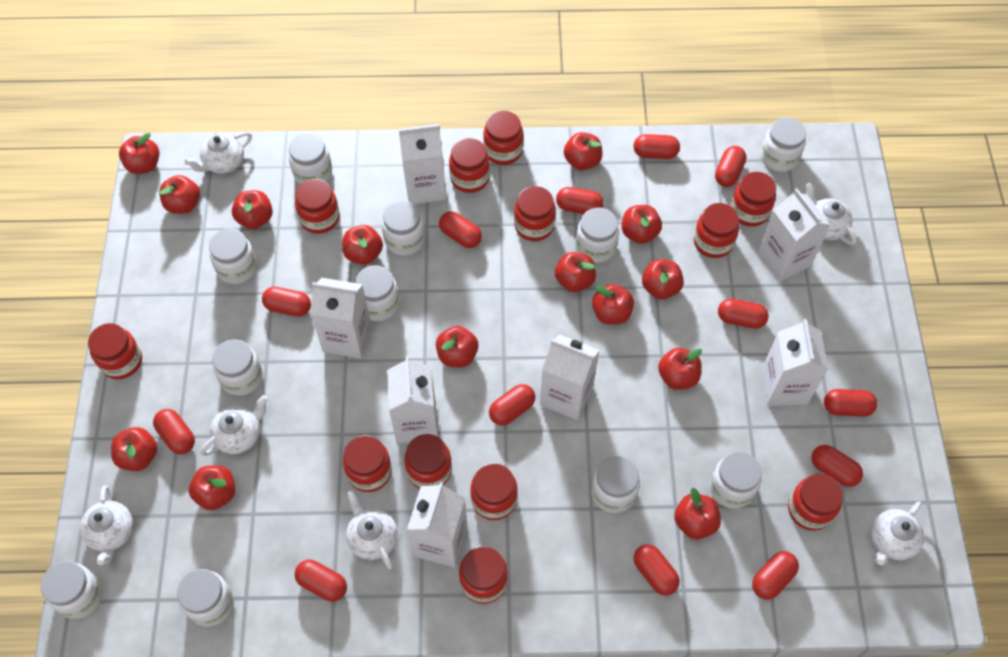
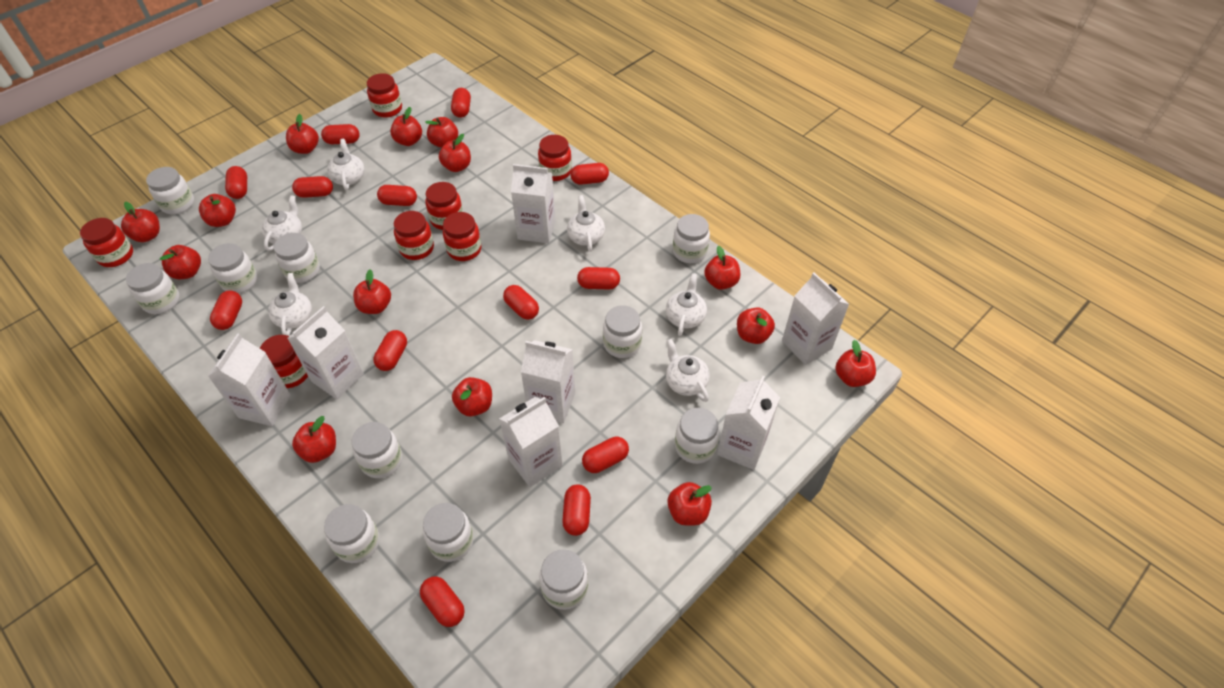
red jar: 12 -> 7

